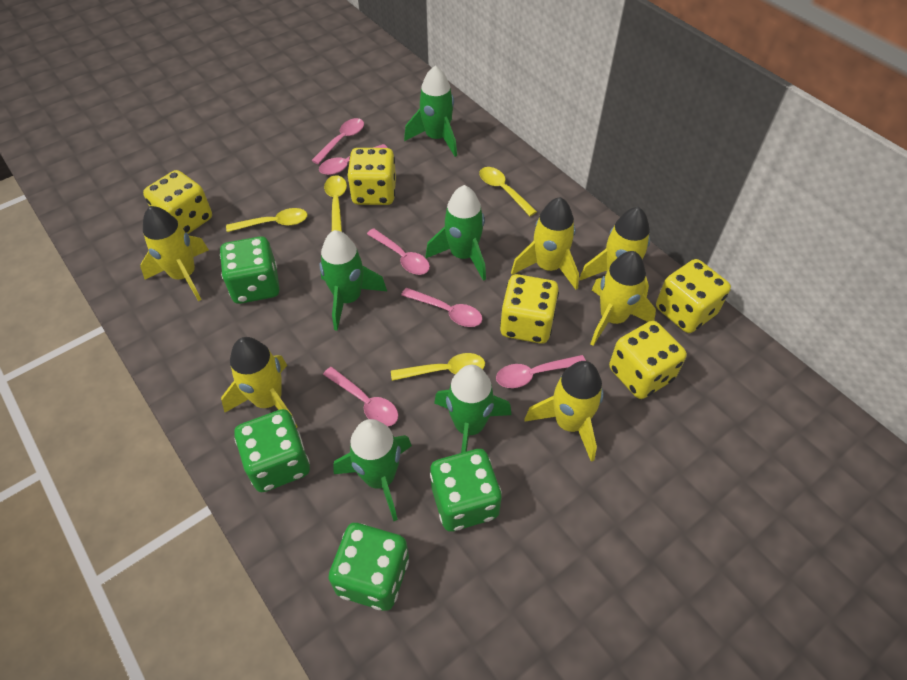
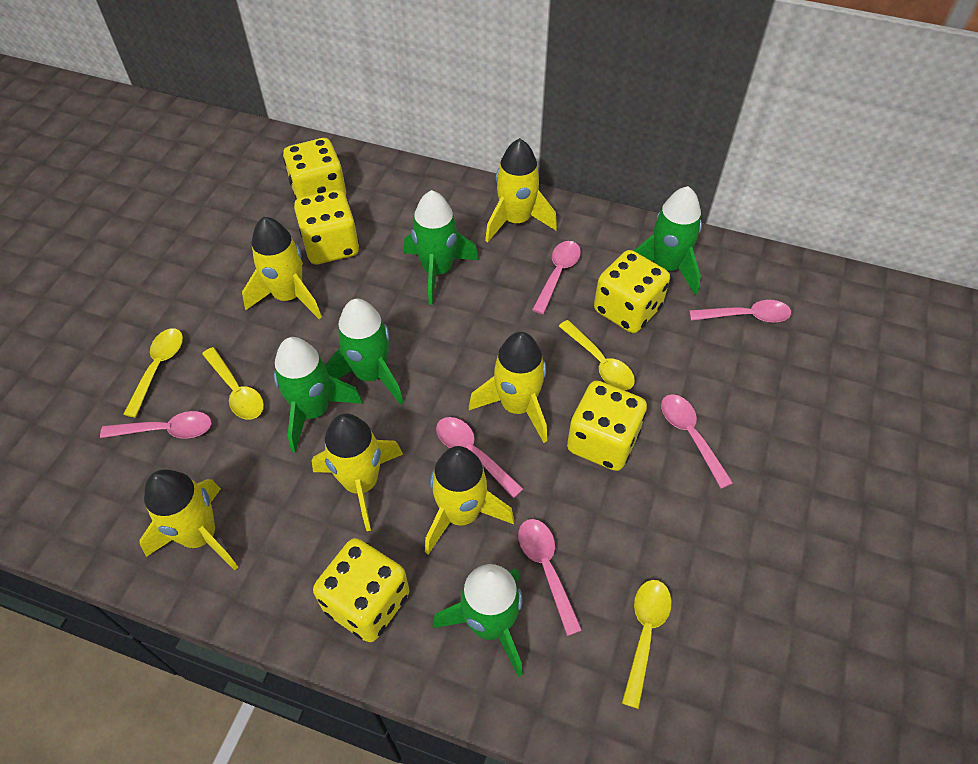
green dice: 4 -> 0

